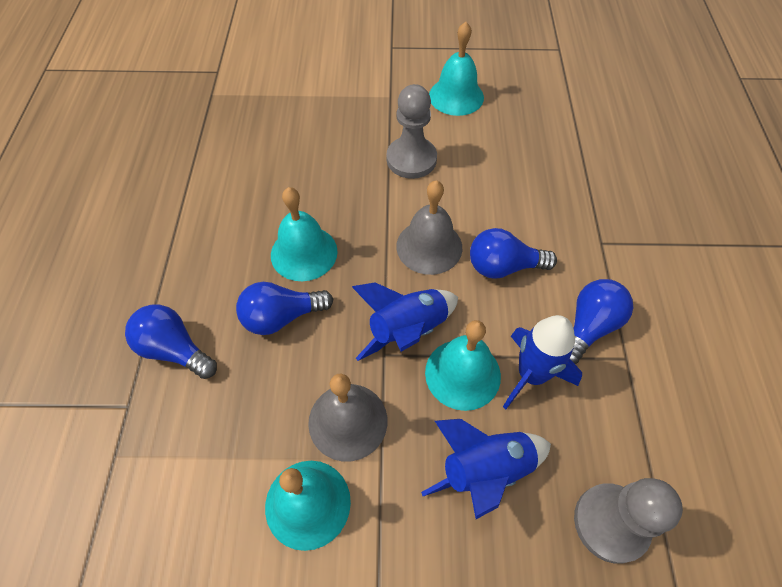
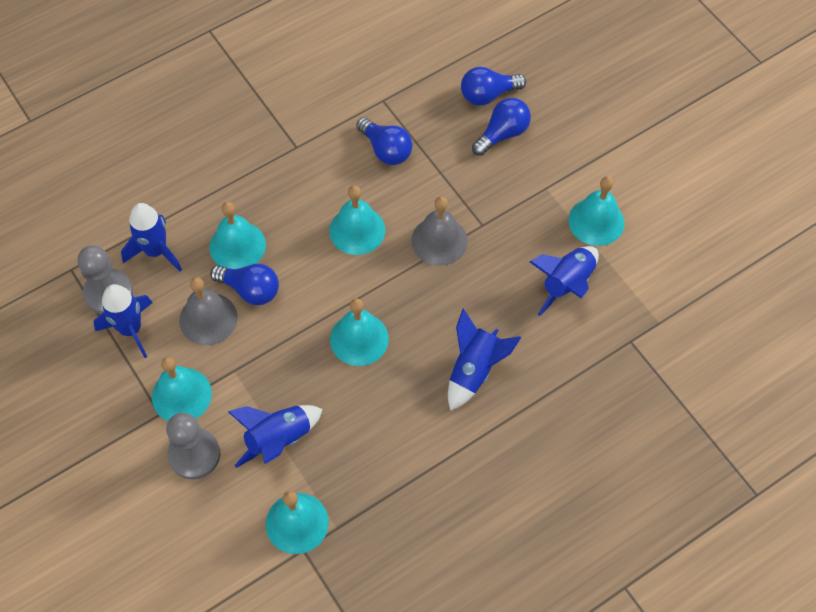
blue rocket: 3 -> 5
turquoise bell: 4 -> 6

